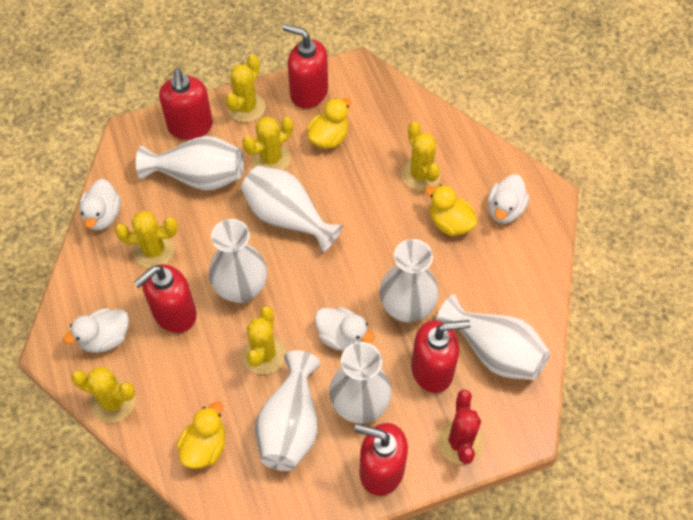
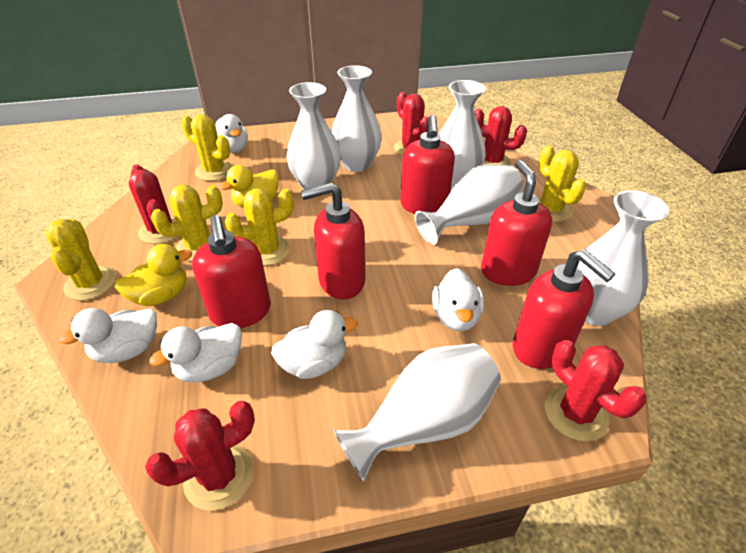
red cactus: 1 -> 5
white duck: 4 -> 5
white vase: 7 -> 6
yellow cactus: 6 -> 5
yellow duck: 3 -> 2

